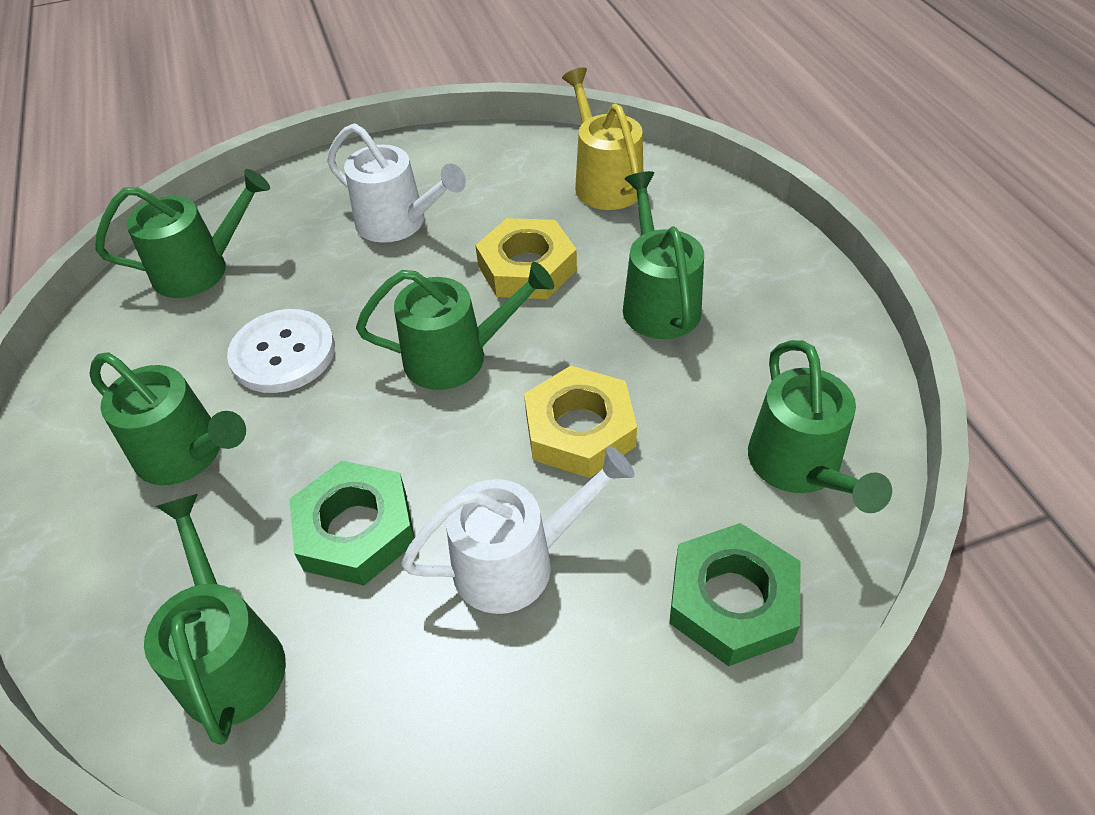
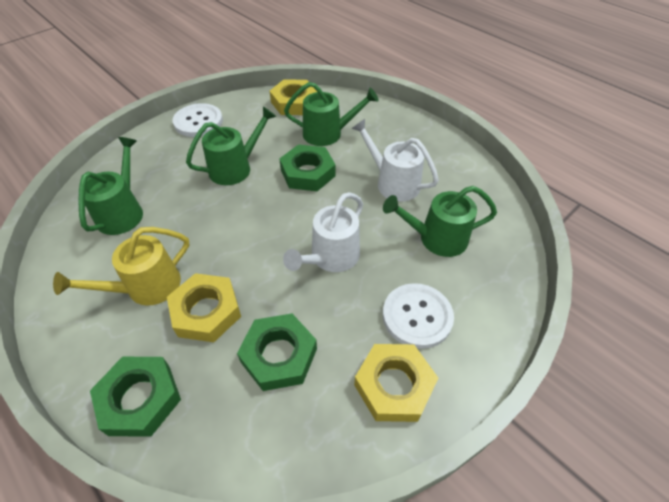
green nut: 2 -> 3
green watering can: 6 -> 4
white button: 1 -> 2
yellow nut: 2 -> 3

